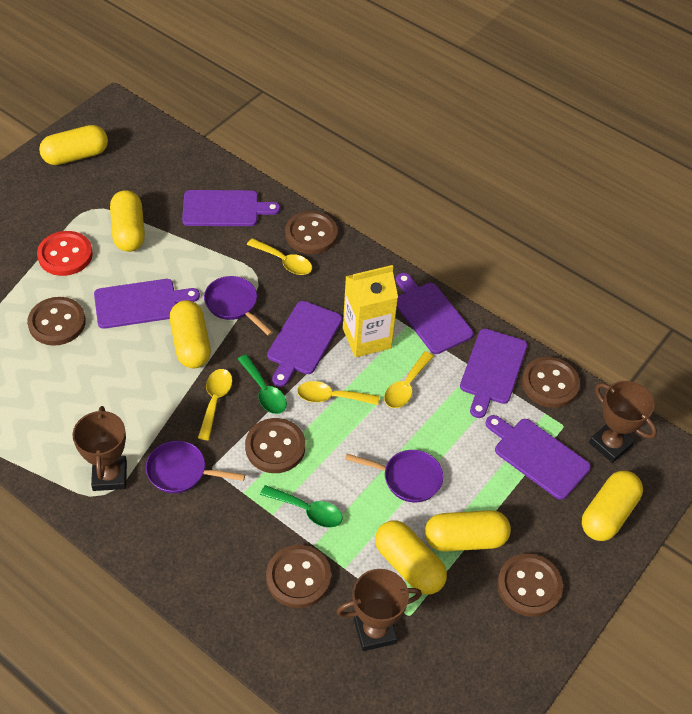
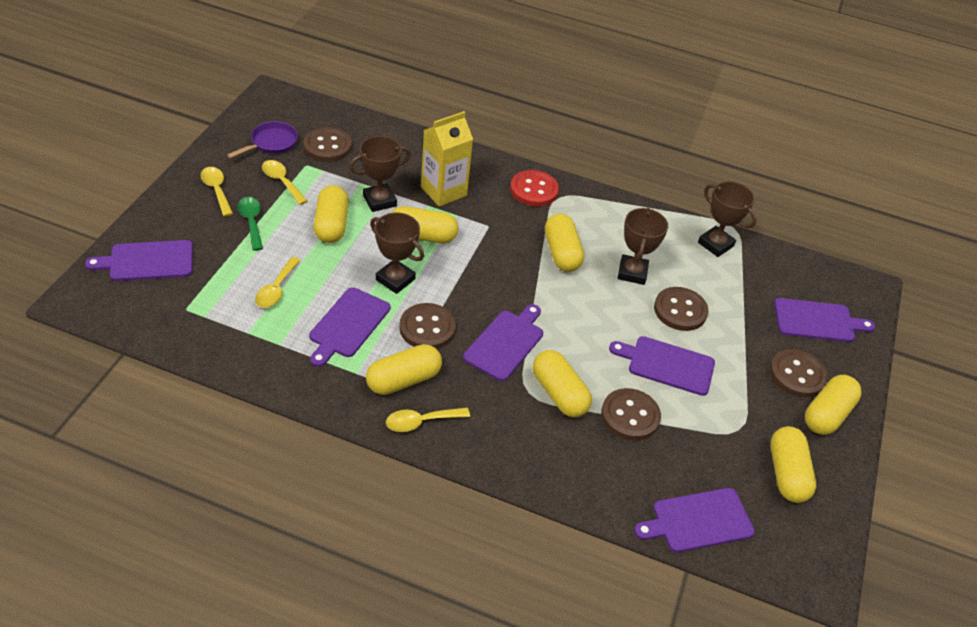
brown button: 6 -> 5
brown trophy: 3 -> 4
green spoon: 2 -> 1
purple pan: 3 -> 1
yellow capsule: 6 -> 7

